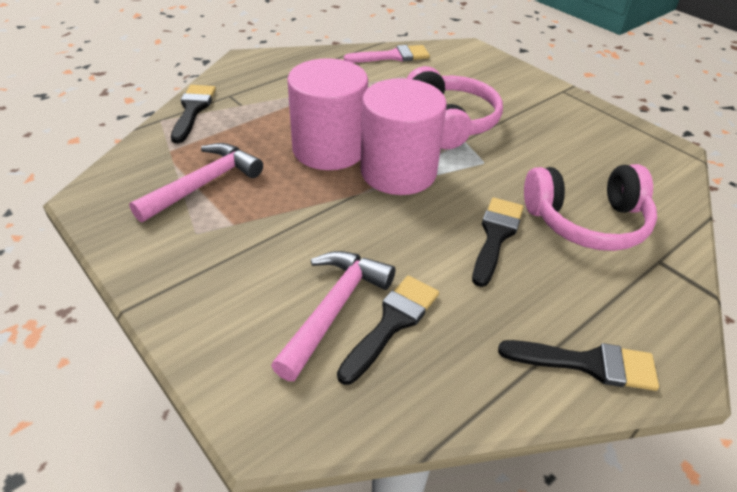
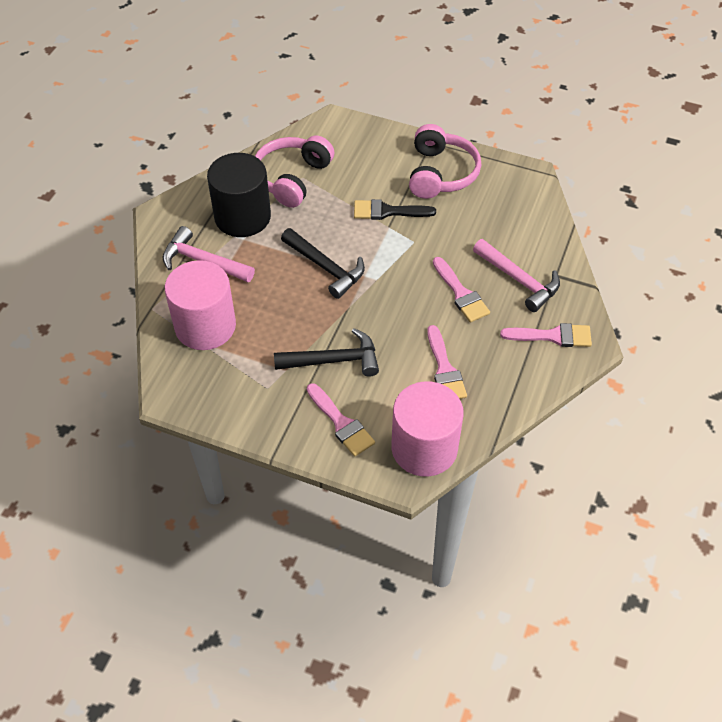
black brush: 4 -> 1
black cylinder: 0 -> 1
black hammer: 0 -> 2
pink brush: 1 -> 4

